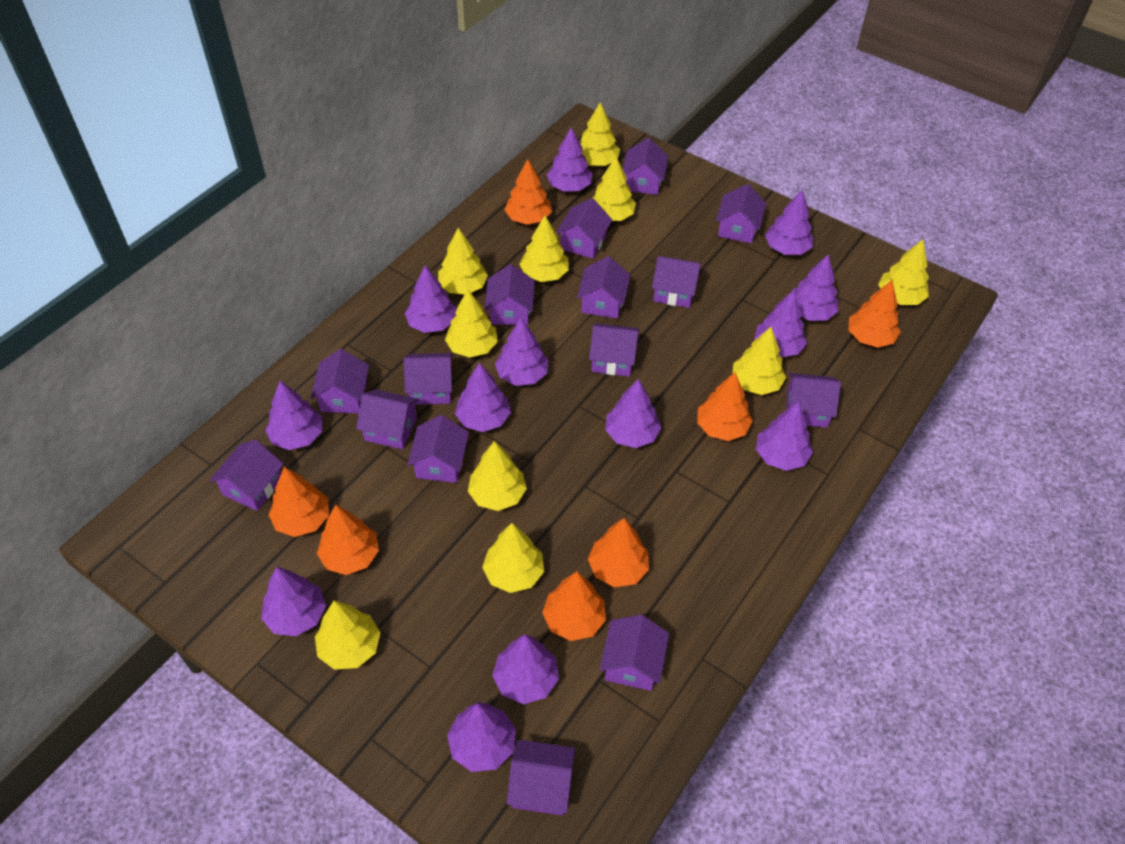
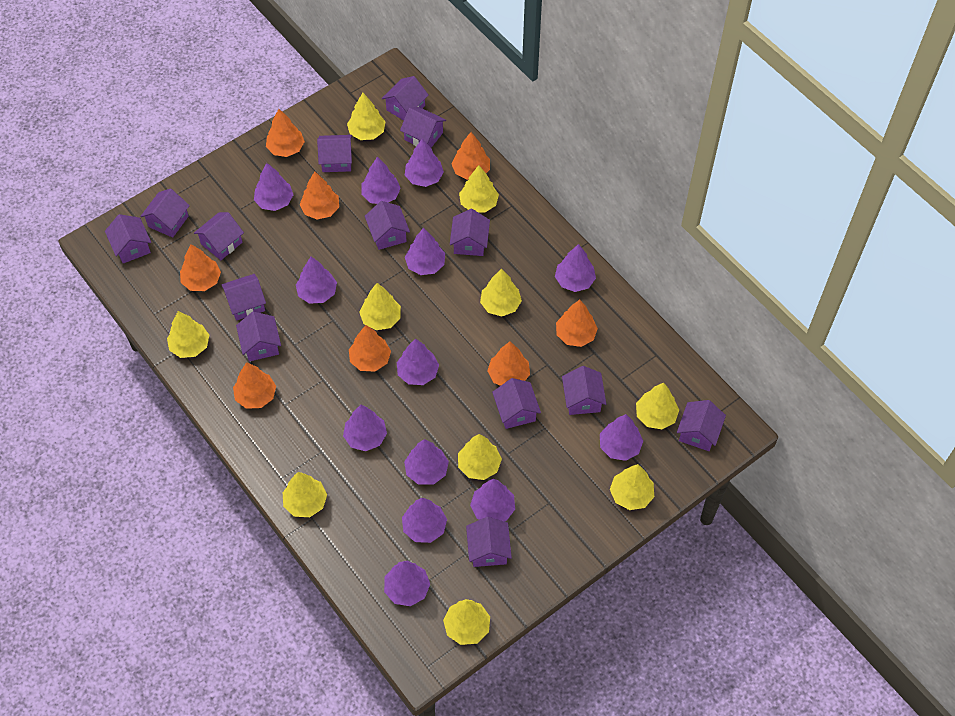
orange tree: 7 -> 8
purple house: 15 -> 14

